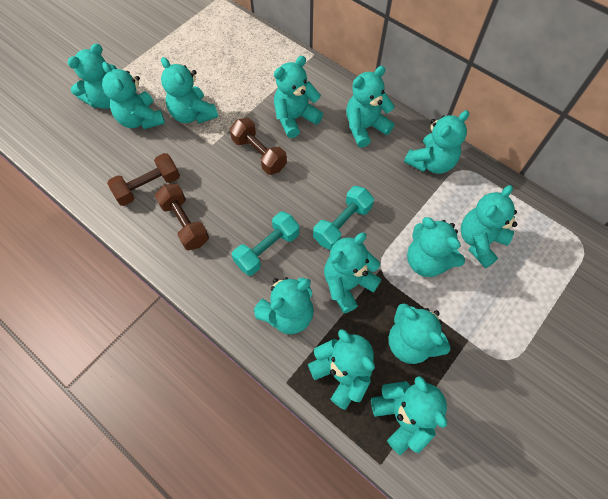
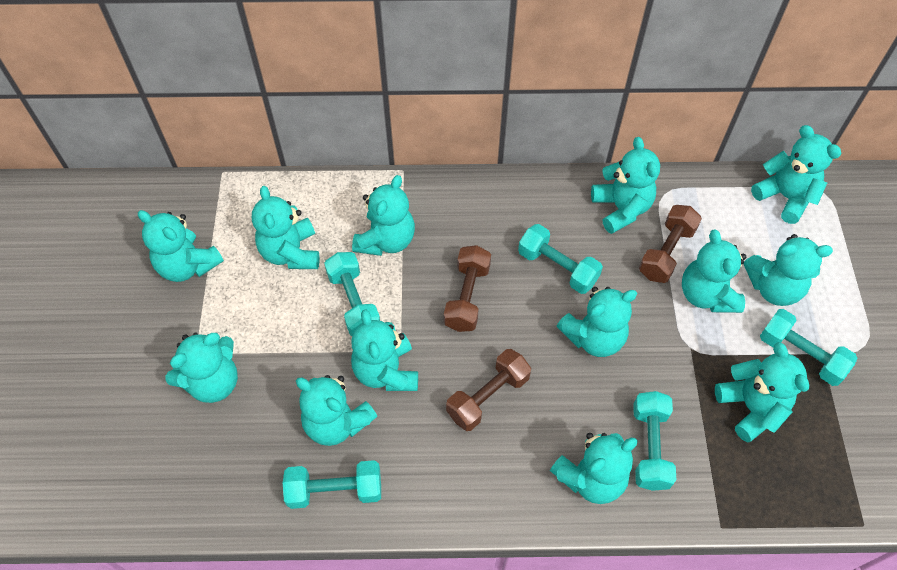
turquoise dumbbell: 2 -> 5

